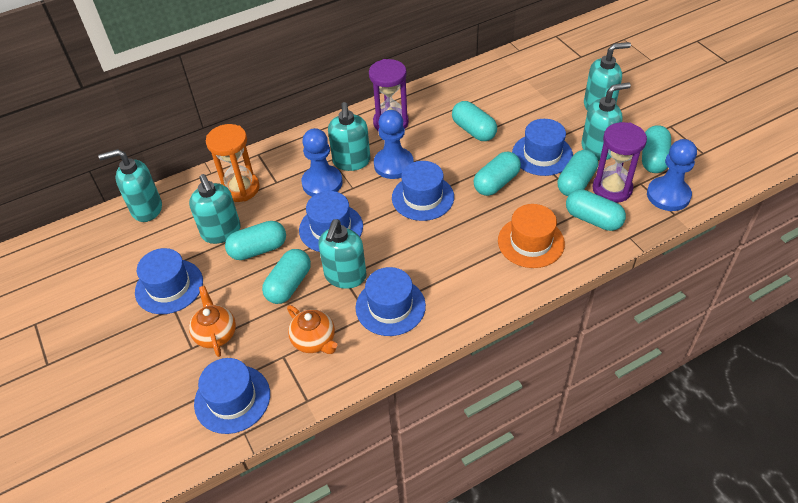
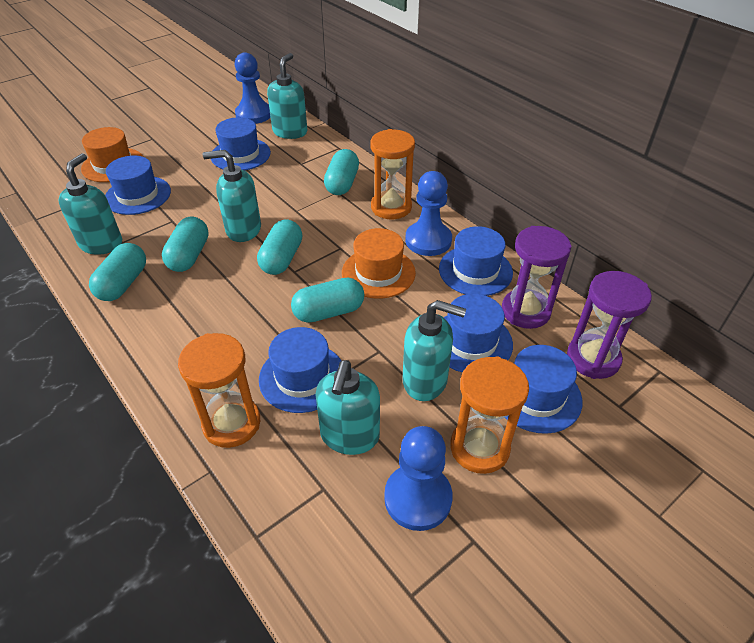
orange hat: 1 -> 2
orange hourglass: 1 -> 3
orange teapot: 2 -> 0
turquoise capsule: 7 -> 5
turquoise soap dispenser: 6 -> 5

